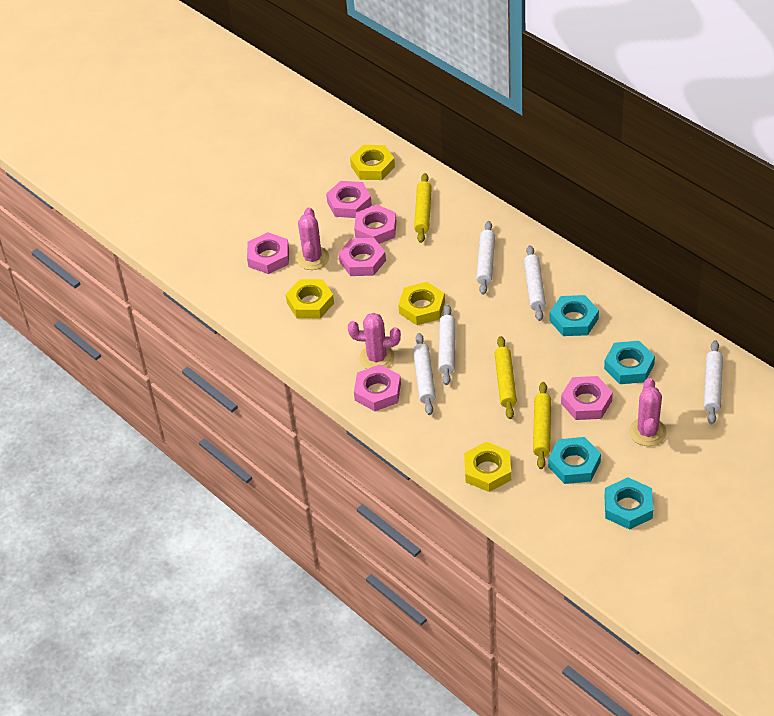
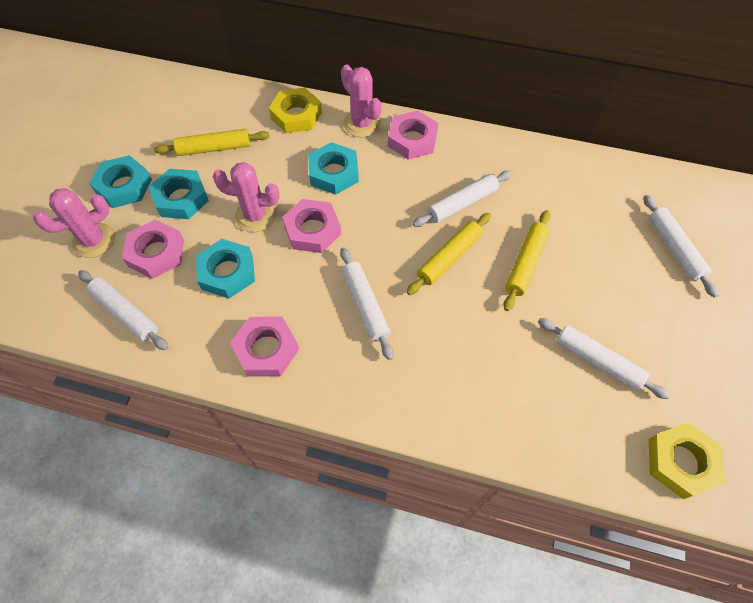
pink nut: 6 -> 4
yellow nut: 4 -> 2

